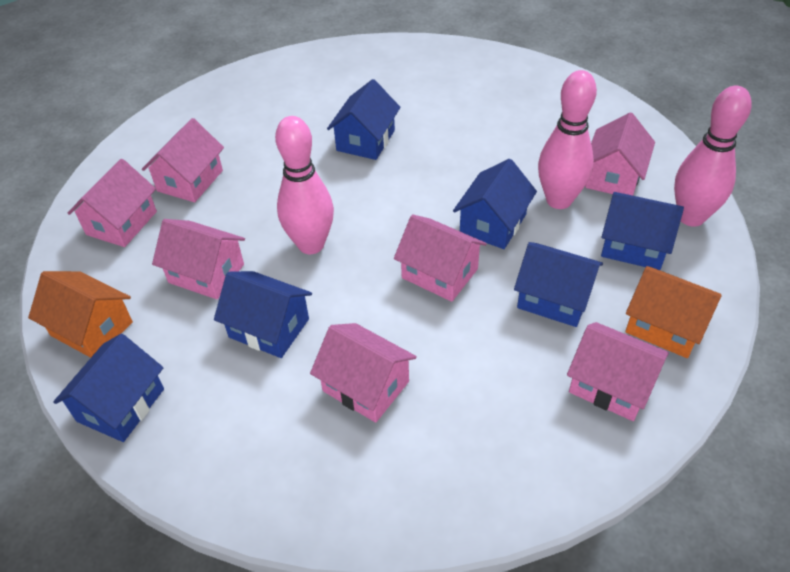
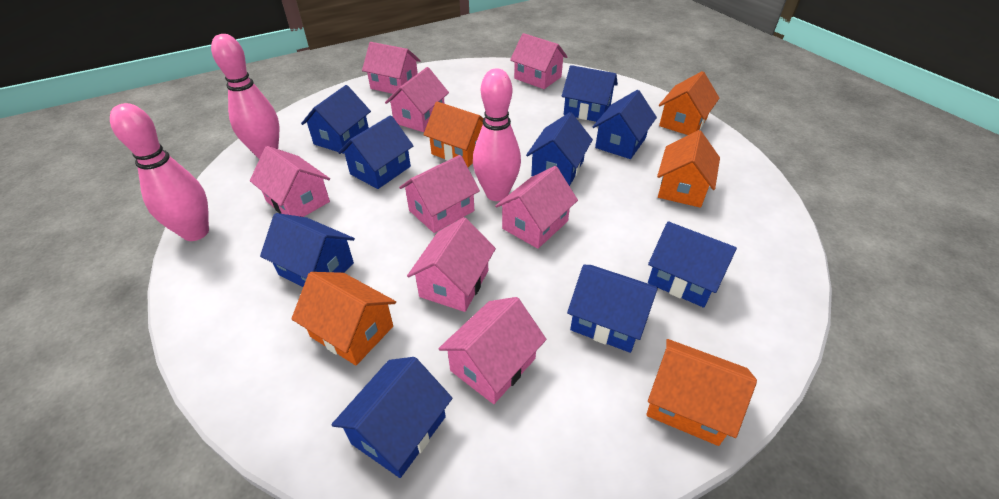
blue house: 6 -> 9
orange house: 2 -> 5
pink house: 7 -> 8

